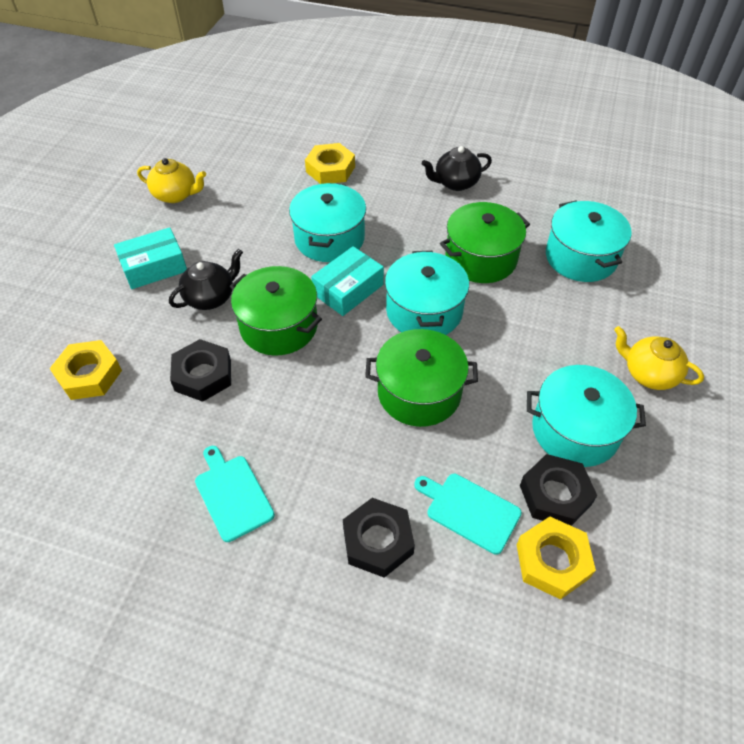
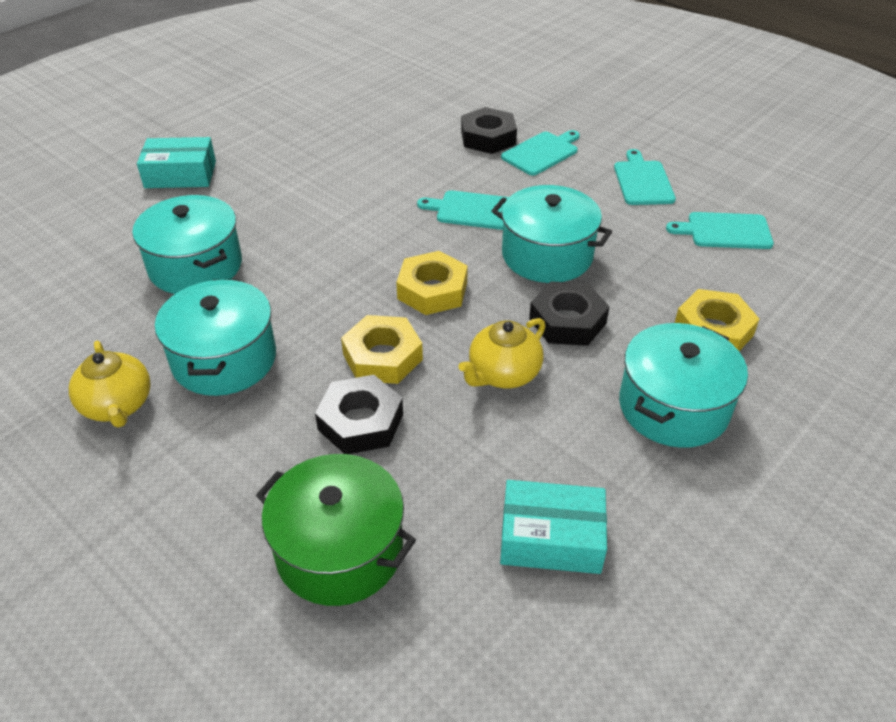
black teapot: 2 -> 0
green pot: 3 -> 1
turquoise cutting board: 2 -> 4

